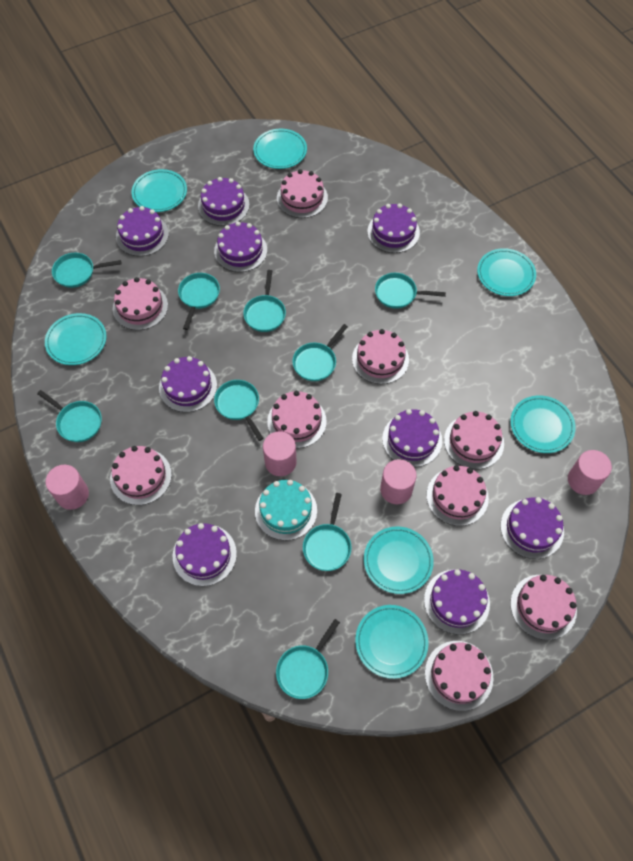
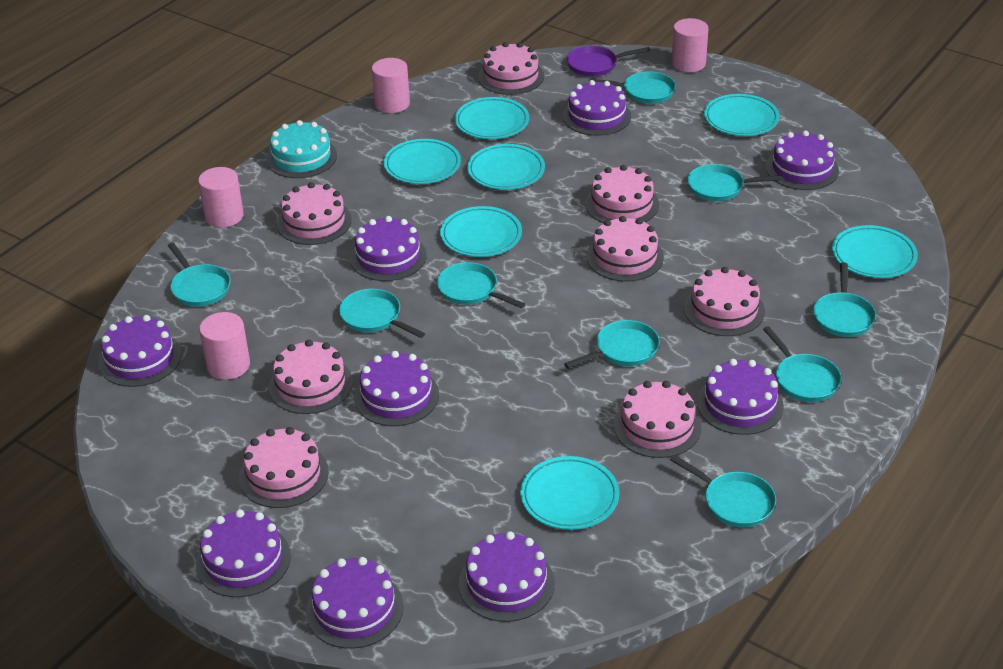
pink cake: 9 -> 8
purple pan: 0 -> 1

